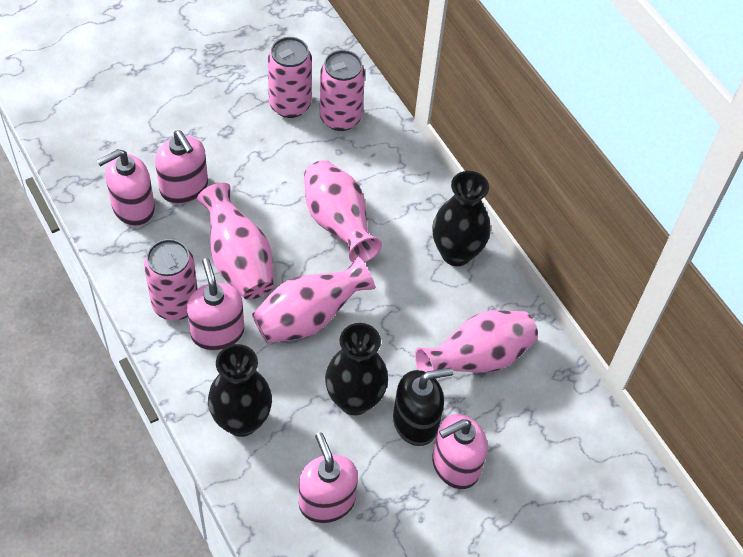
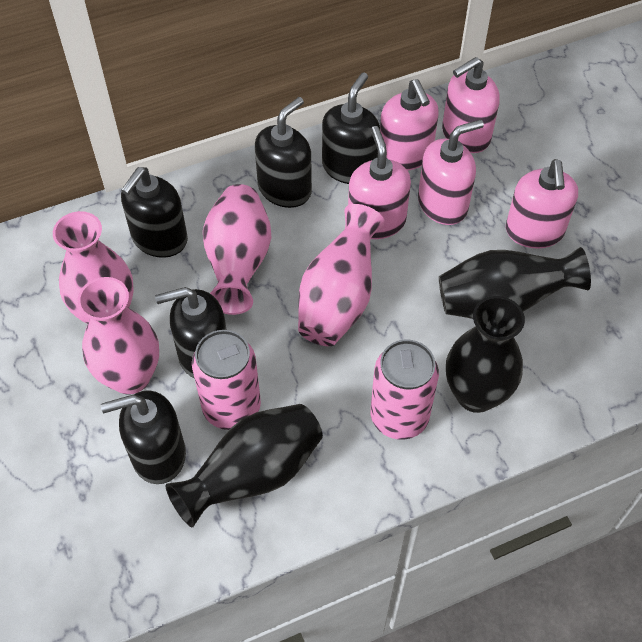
black soap dispenser: 1 -> 5
pink can: 3 -> 2

